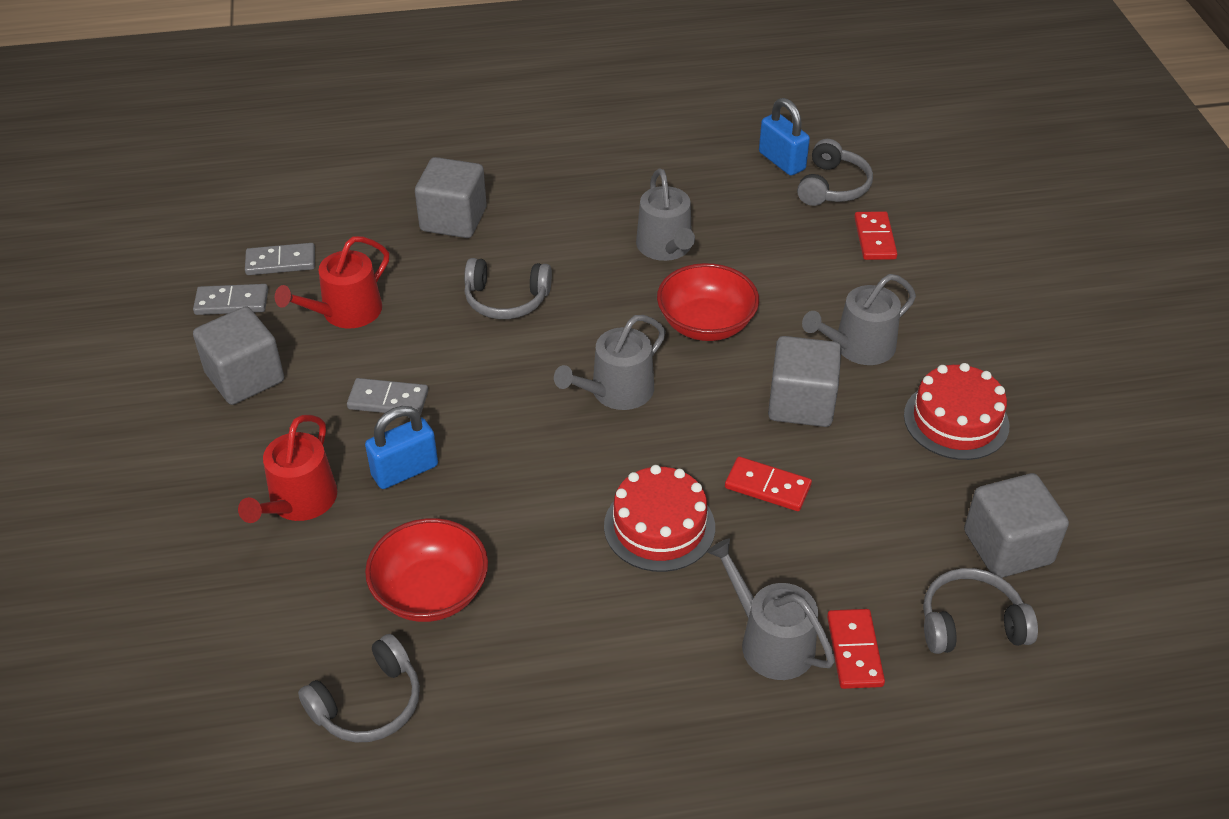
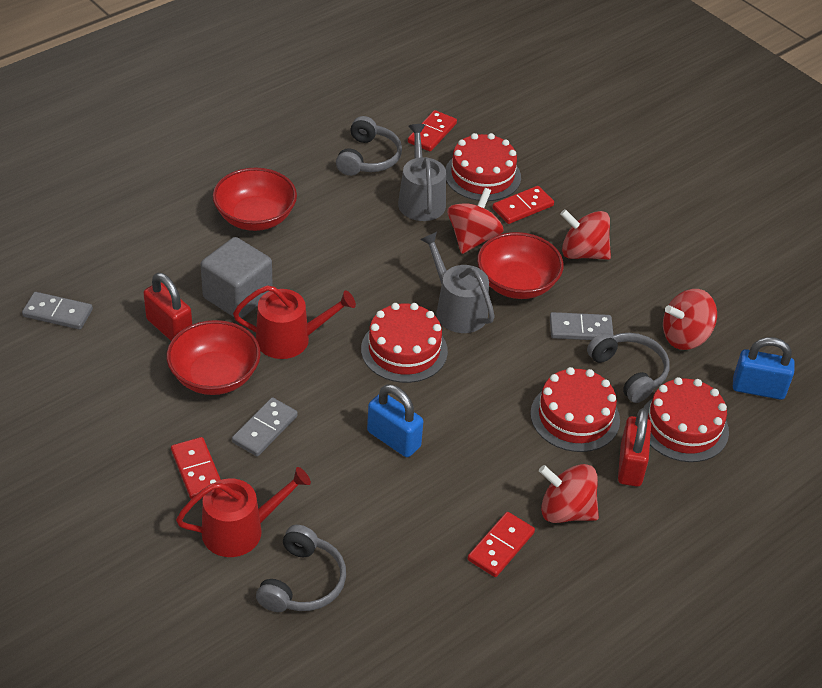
grey cube: 4 -> 1
grey headphones: 4 -> 3
grey watering can: 4 -> 2
red bowl: 2 -> 3
red cake: 2 -> 4
red domino: 3 -> 4
red padlock: 0 -> 2
red spinning top: 0 -> 4

